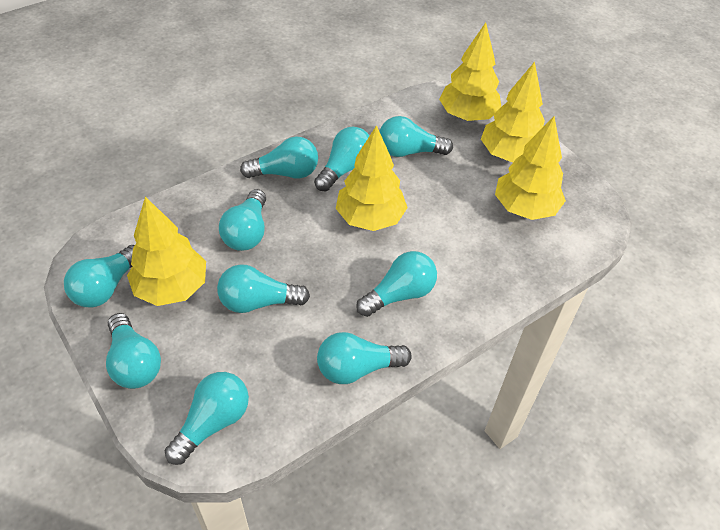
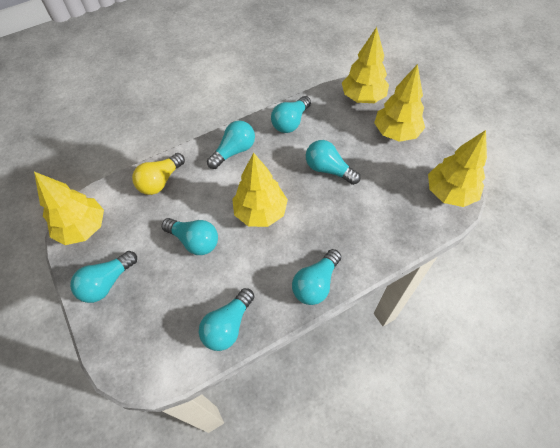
turquoise light bulb: 10 -> 7
yellow light bulb: 0 -> 1

